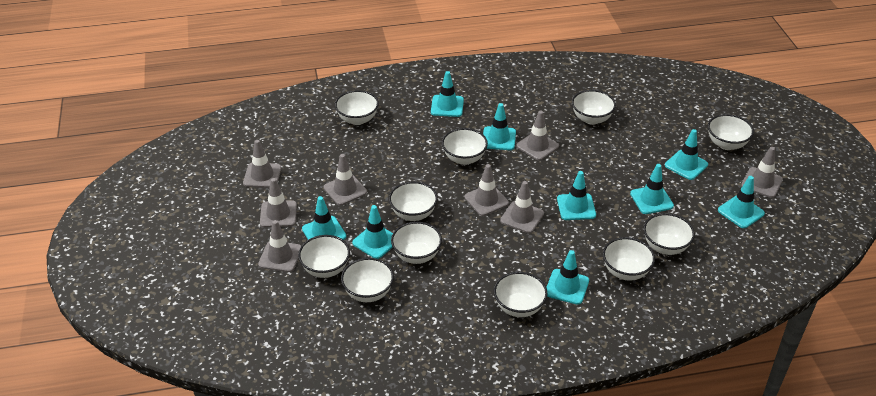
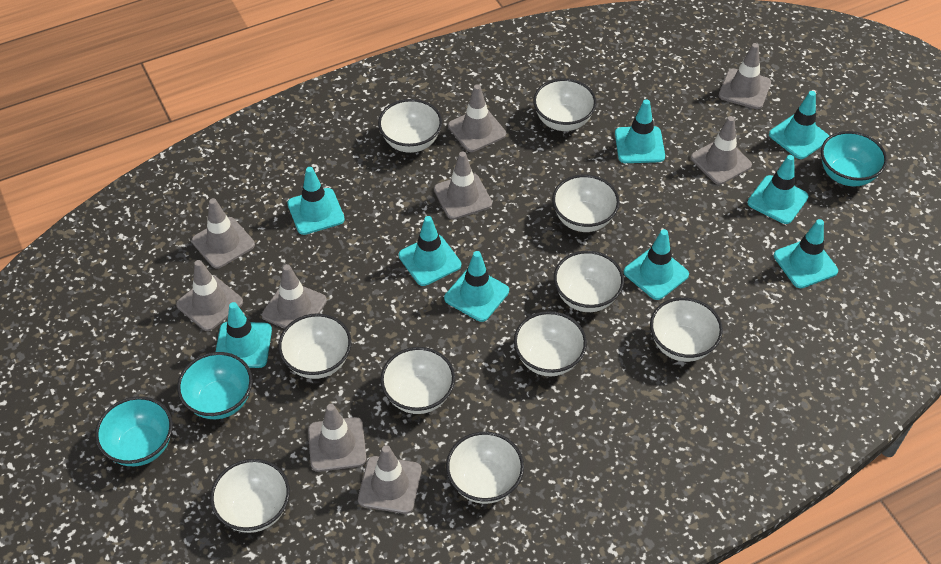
grey traffic cone: 8 -> 9
turquoise bowl: 0 -> 3
white bowl: 11 -> 10

